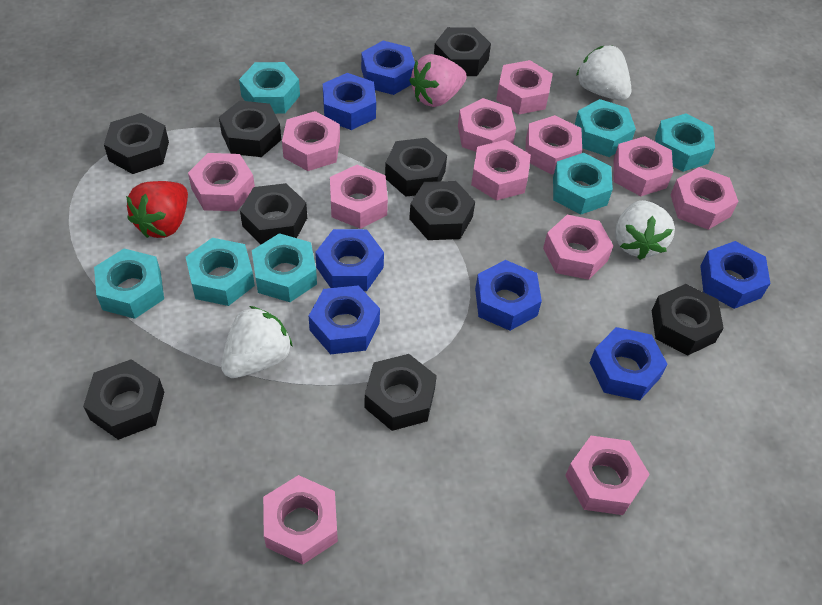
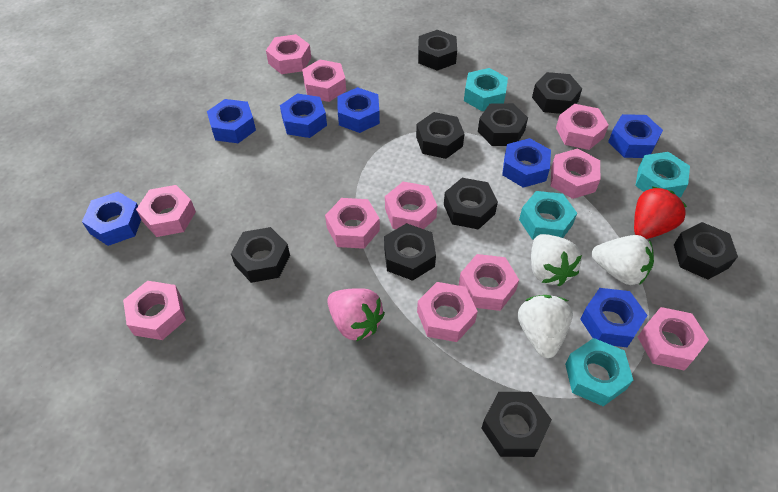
pink nut: 12 -> 11
turquoise nut: 7 -> 4

